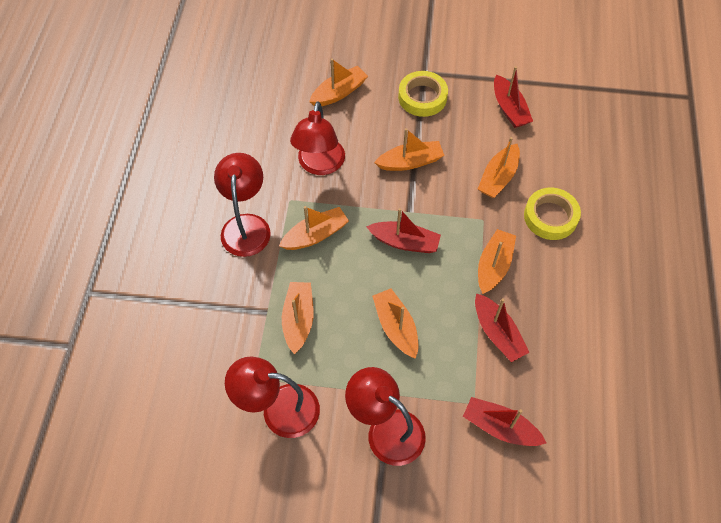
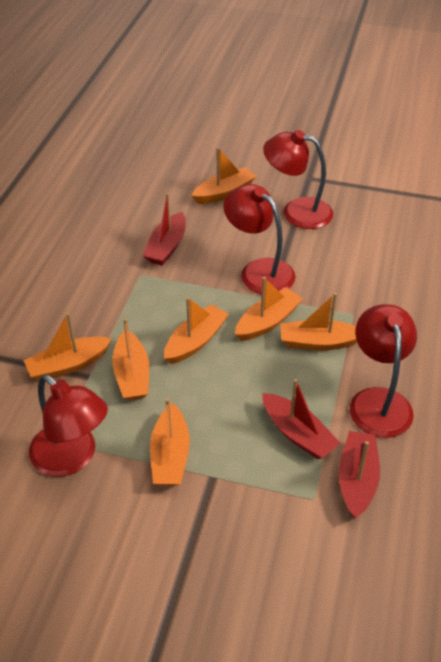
red boat: 4 -> 3
yellow tape: 2 -> 0

